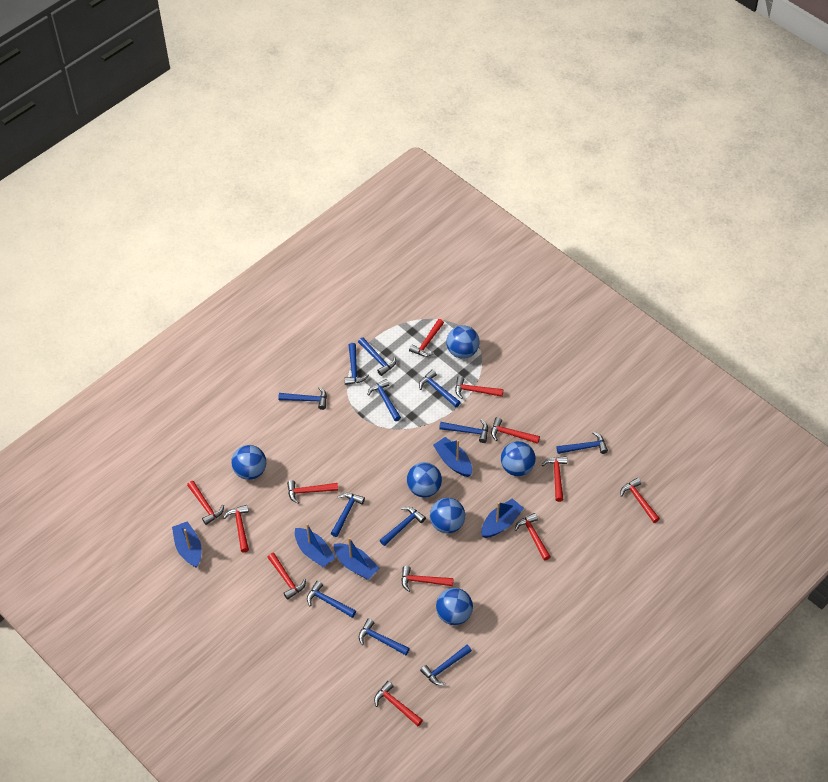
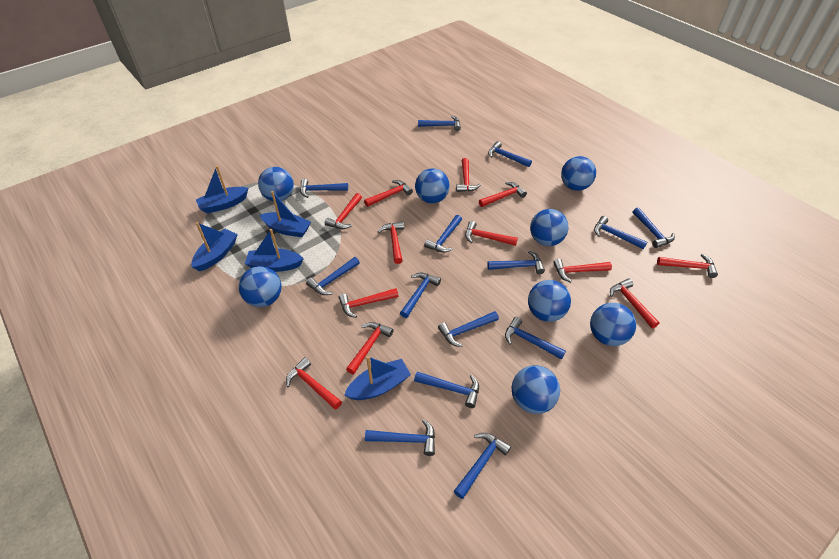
blue ball: 6 -> 8
blue hammer: 12 -> 14

